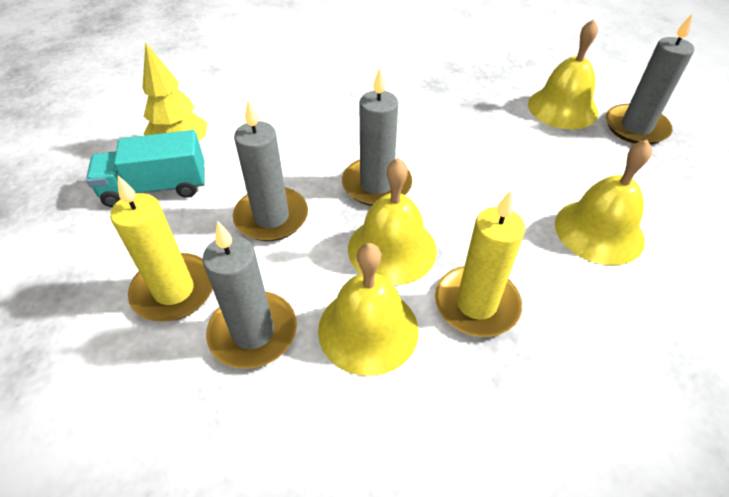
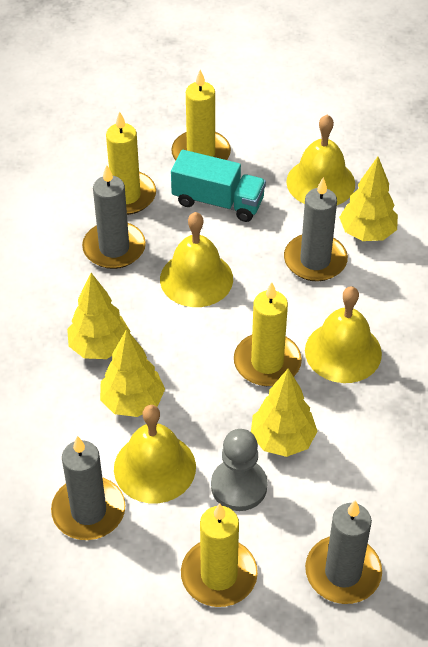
grey pawn: 0 -> 1
yellow candle: 2 -> 4
yellow tree: 1 -> 4

